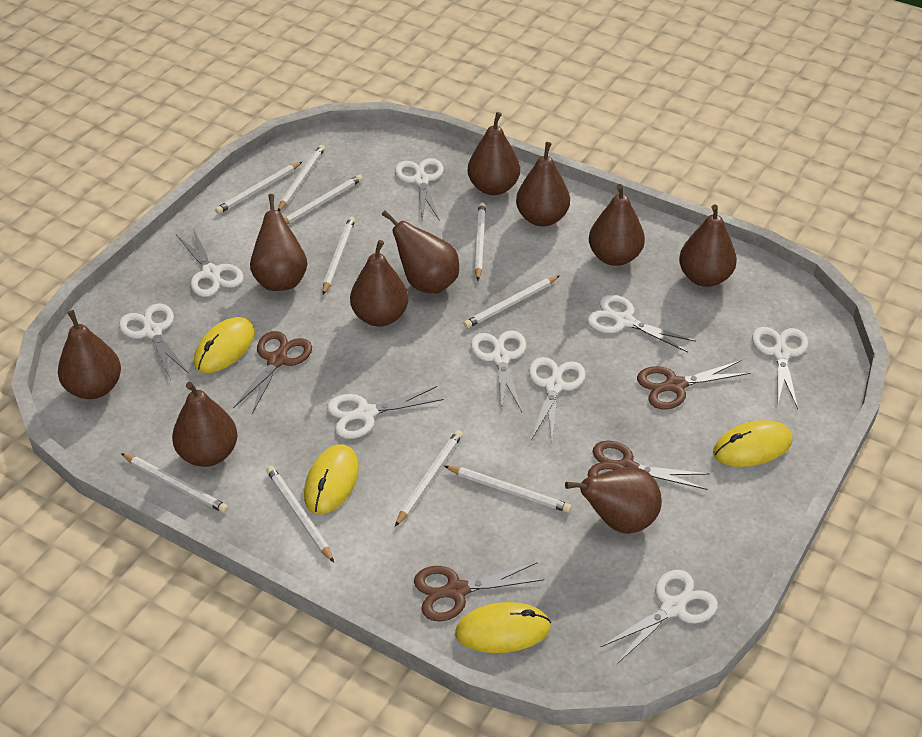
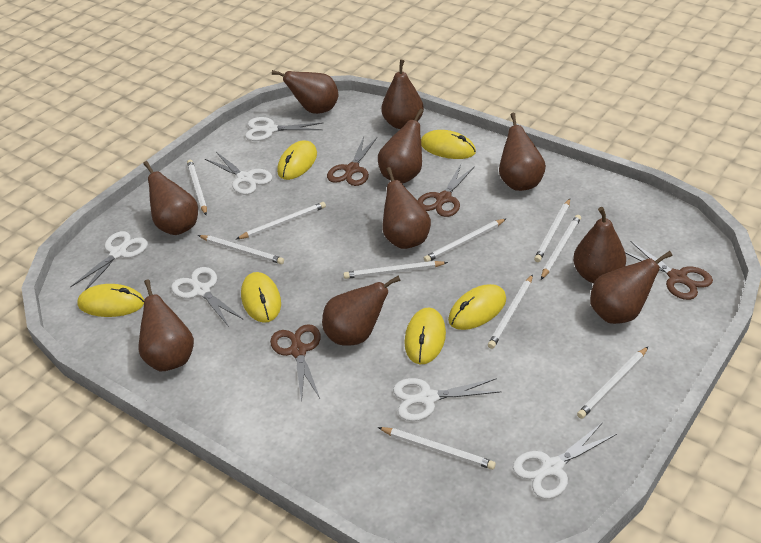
white scissors: 9 -> 6
yellow mouse: 4 -> 6

